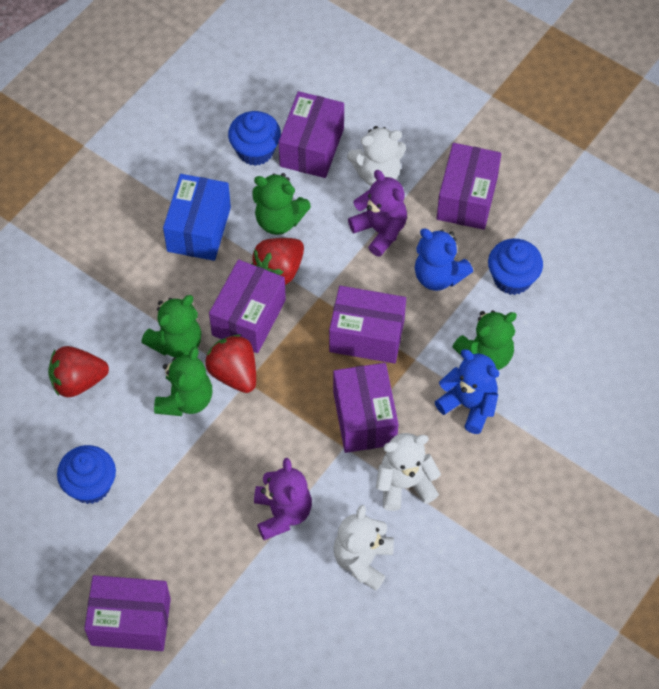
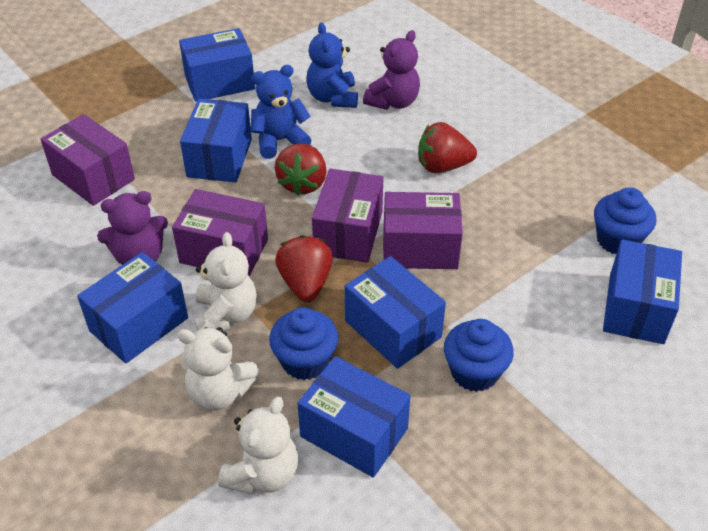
blue box: 1 -> 6
green teddy bear: 4 -> 0
purple box: 6 -> 4

